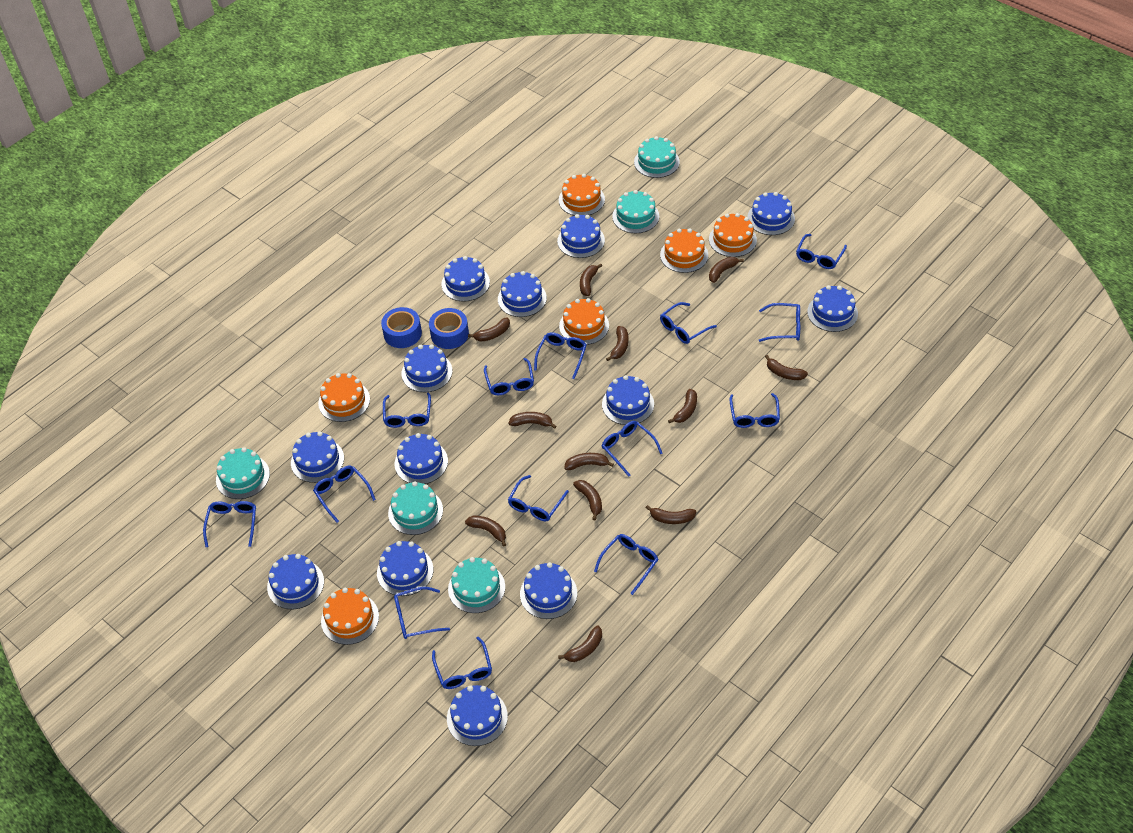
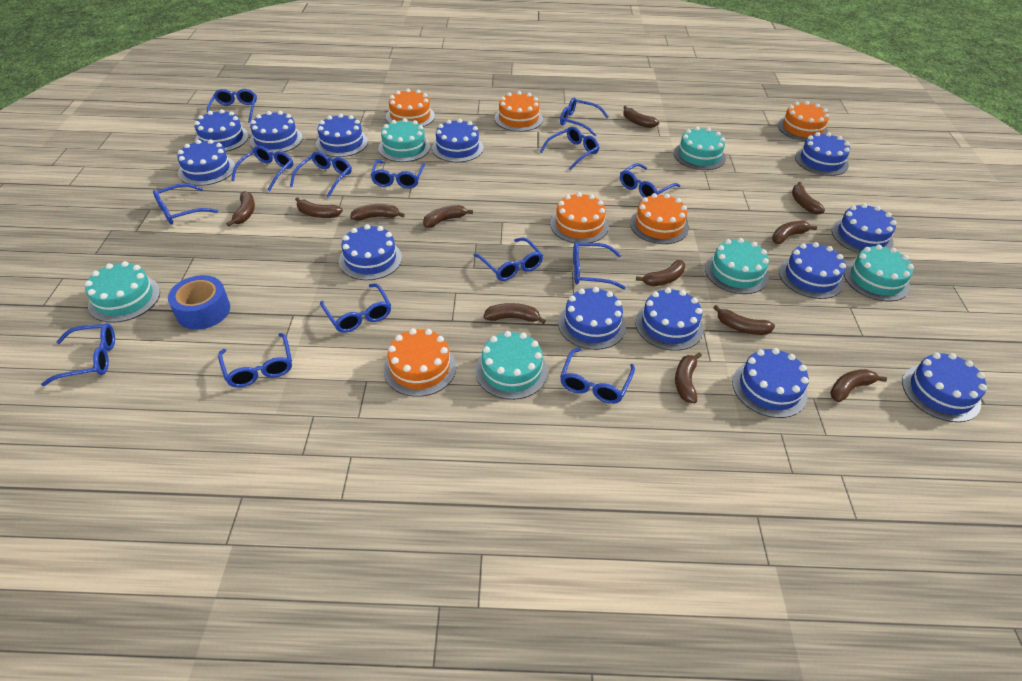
blue tape: 2 -> 1
turquoise cake: 5 -> 6

